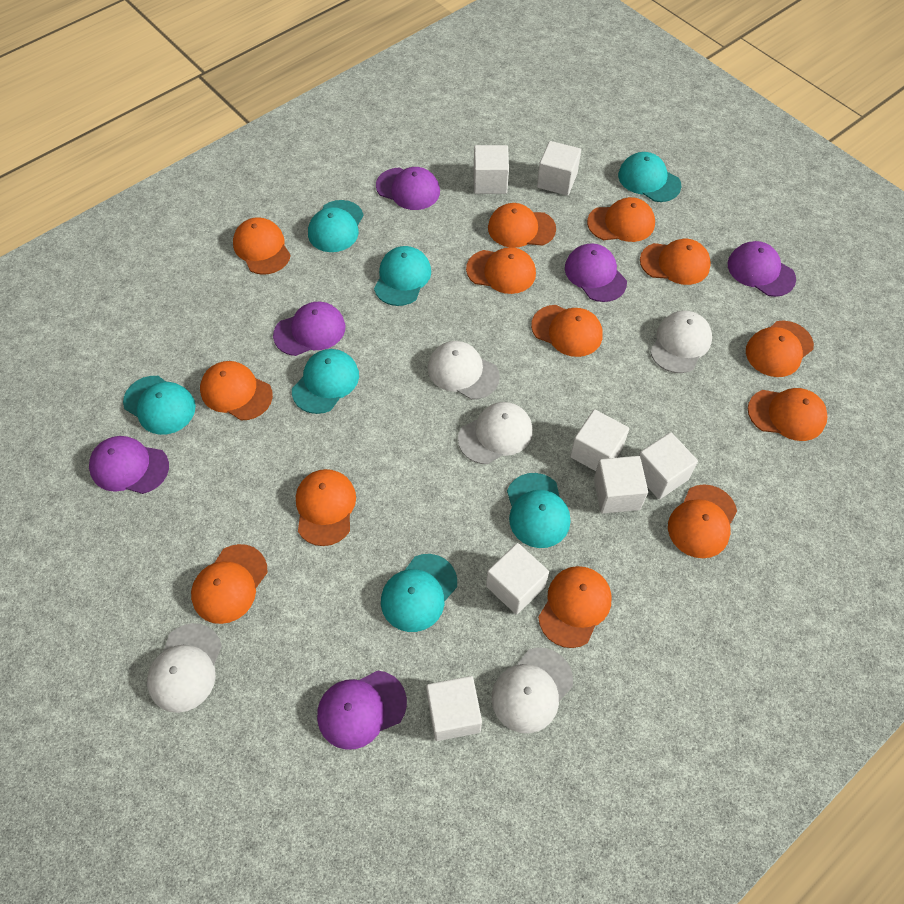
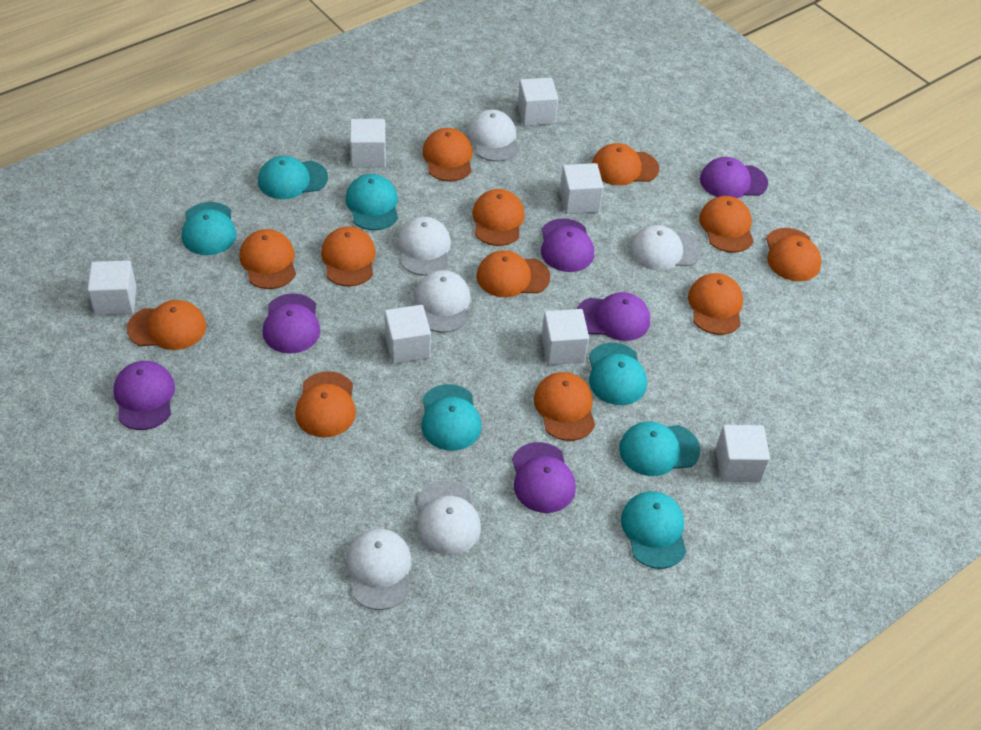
orange cap: 13 -> 12
white cap: 5 -> 6

